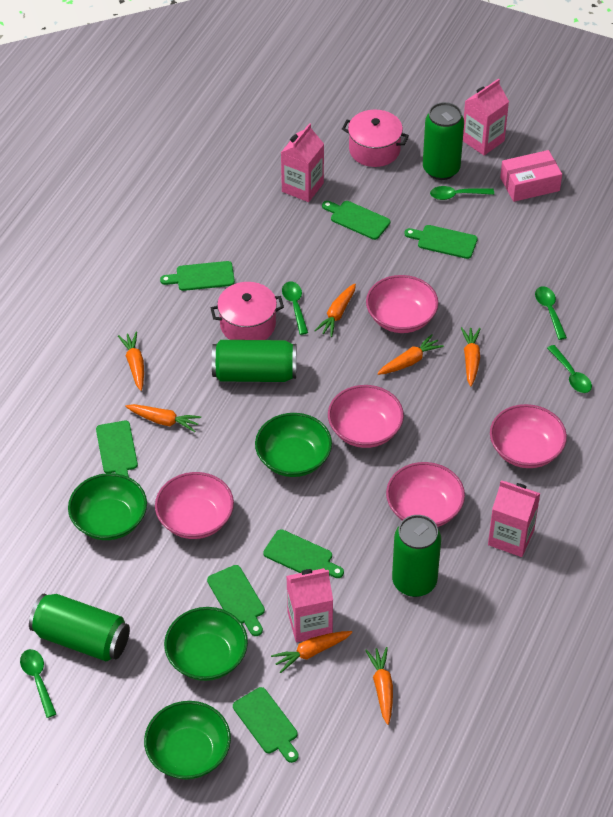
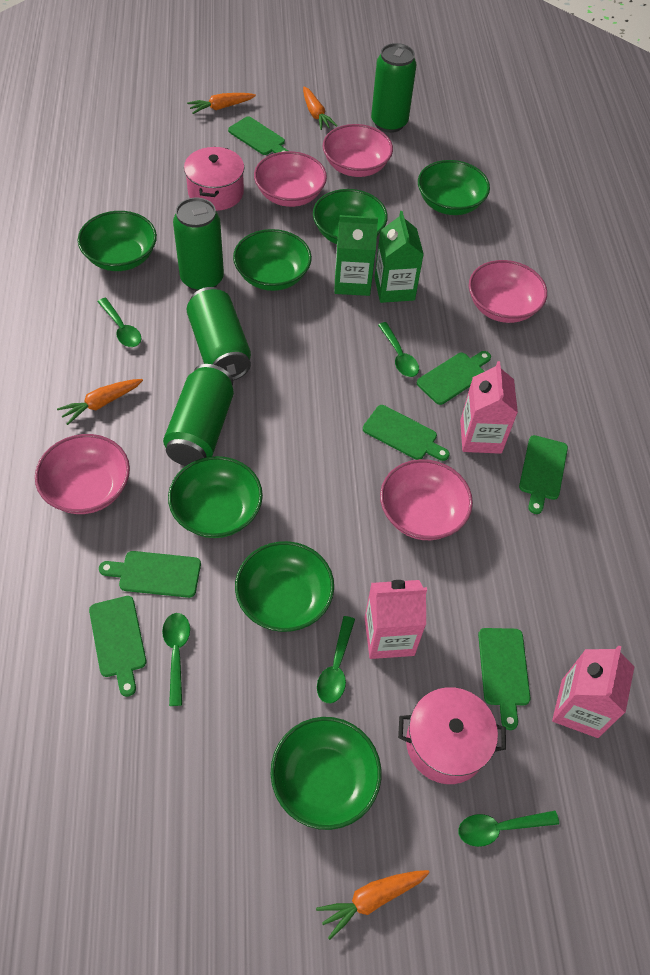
green bowl: 4 -> 7
green carton: 0 -> 2
orange carrot: 7 -> 4
pink box: 1 -> 0
pink carton: 4 -> 3

